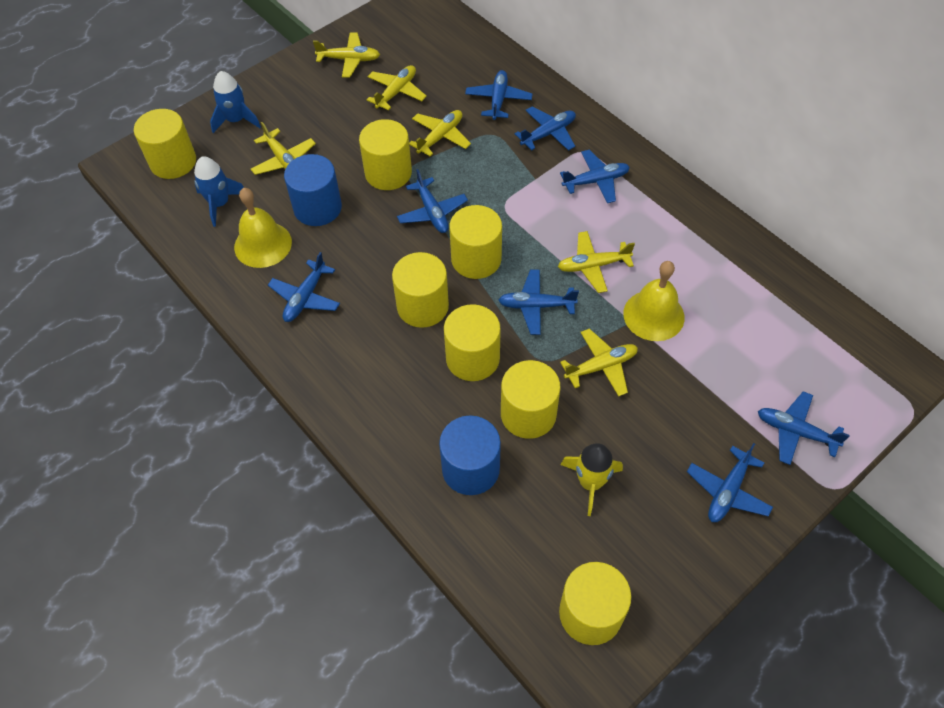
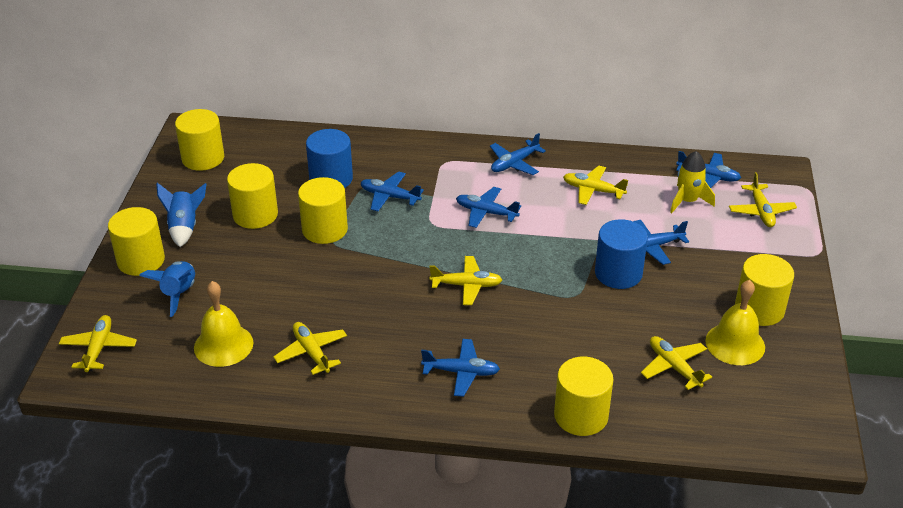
blue plane: 8 -> 6
yellow cylinder: 7 -> 6

